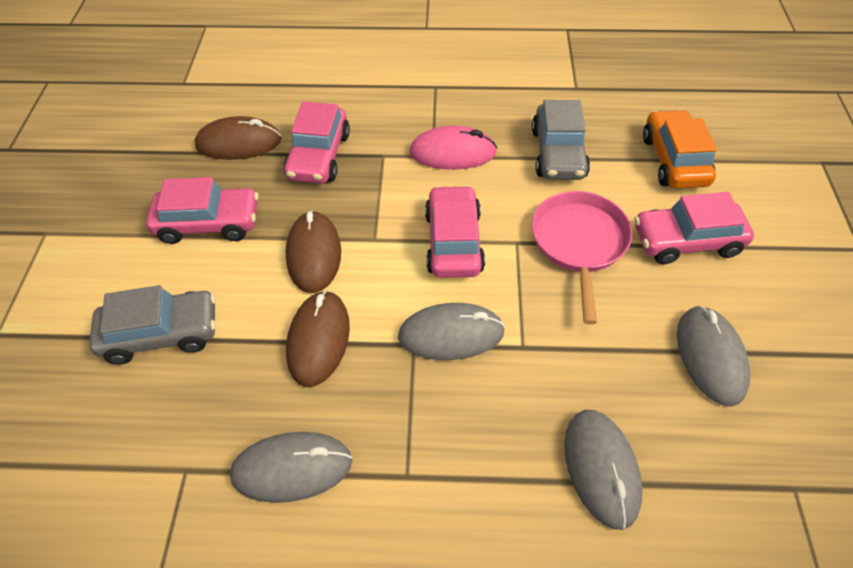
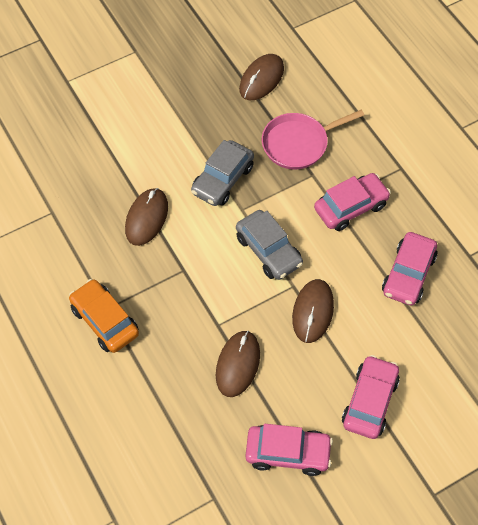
brown mouse: 3 -> 4
grey mouse: 4 -> 0
pink mouse: 1 -> 0

